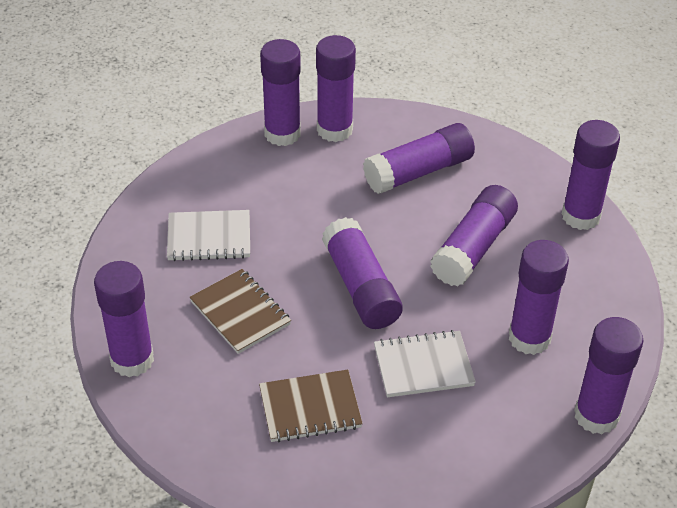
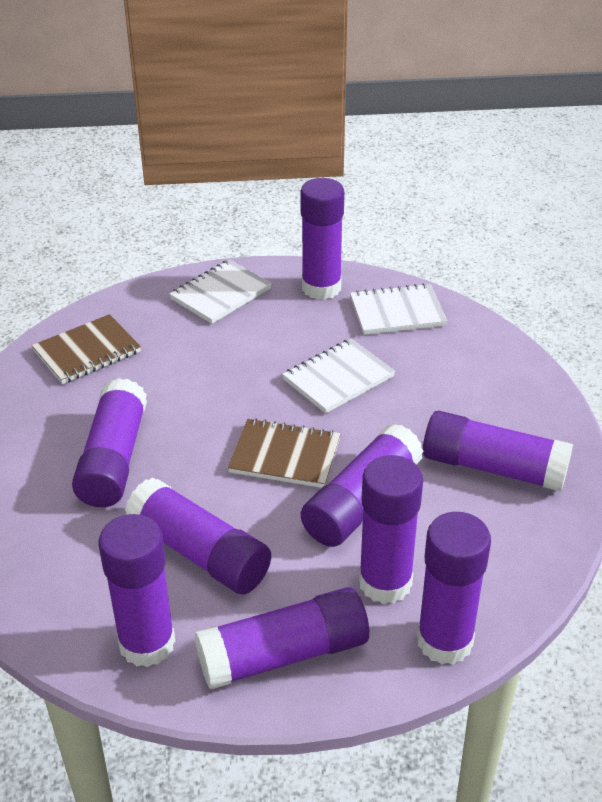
white notebook: 2 -> 3

